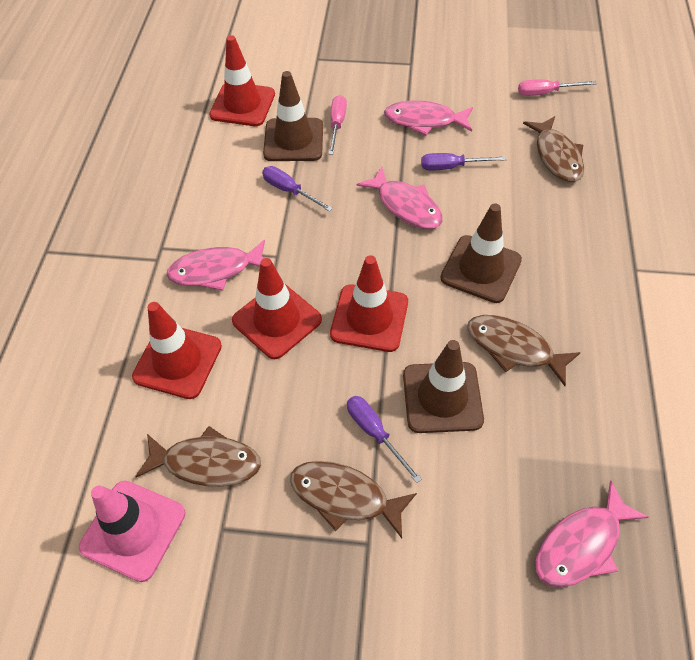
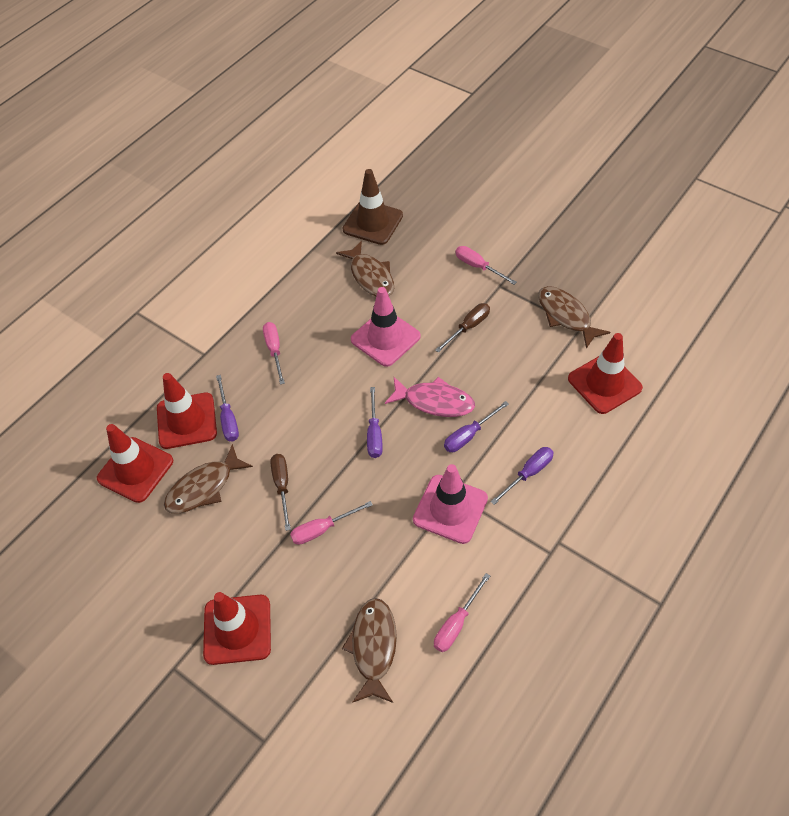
brown screwdriver: 0 -> 2
brown traffic cone: 3 -> 1
pink fish: 4 -> 1
pink screwdriver: 2 -> 4
pink traffic cone: 1 -> 2
purple screwdriver: 3 -> 4

